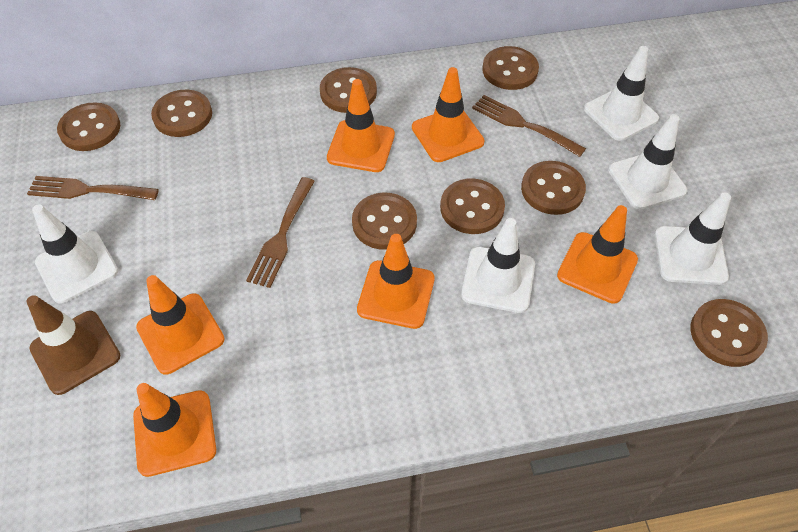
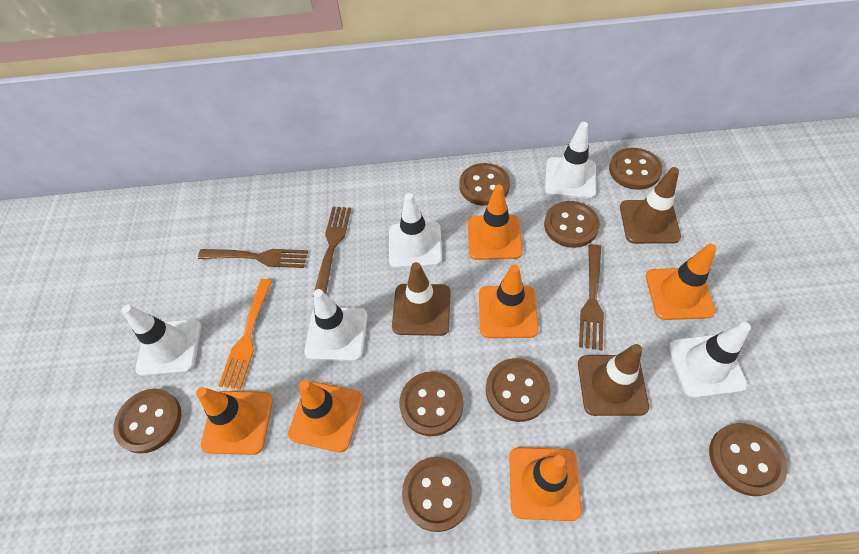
brown traffic cone: 1 -> 3
orange fork: 0 -> 1

